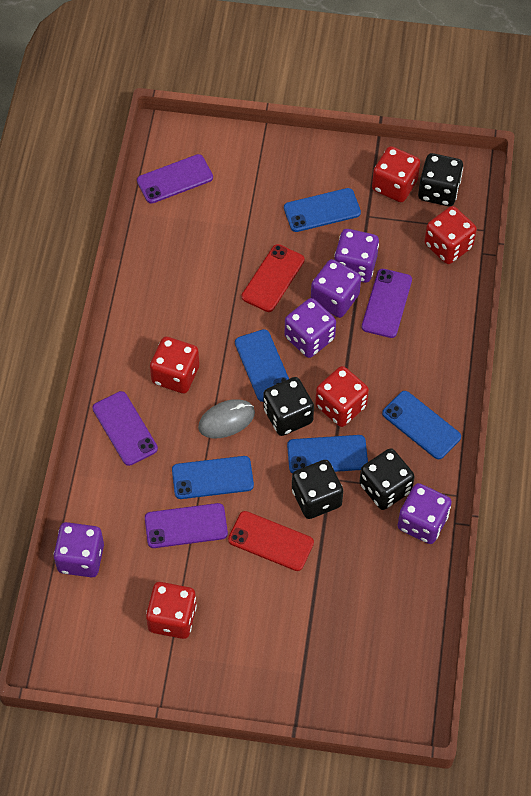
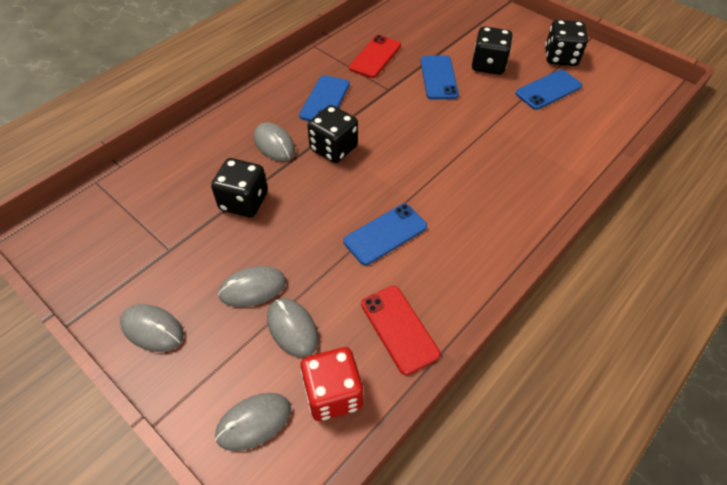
blue phone: 5 -> 4
grey mouse: 1 -> 5
purple dice: 5 -> 0
purple phone: 4 -> 0
red dice: 5 -> 1

